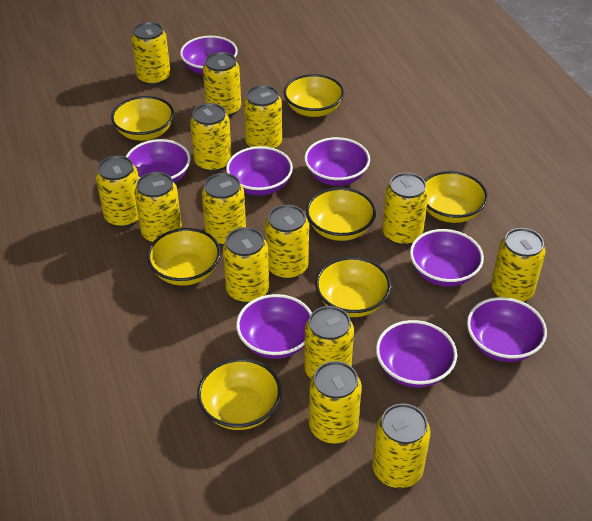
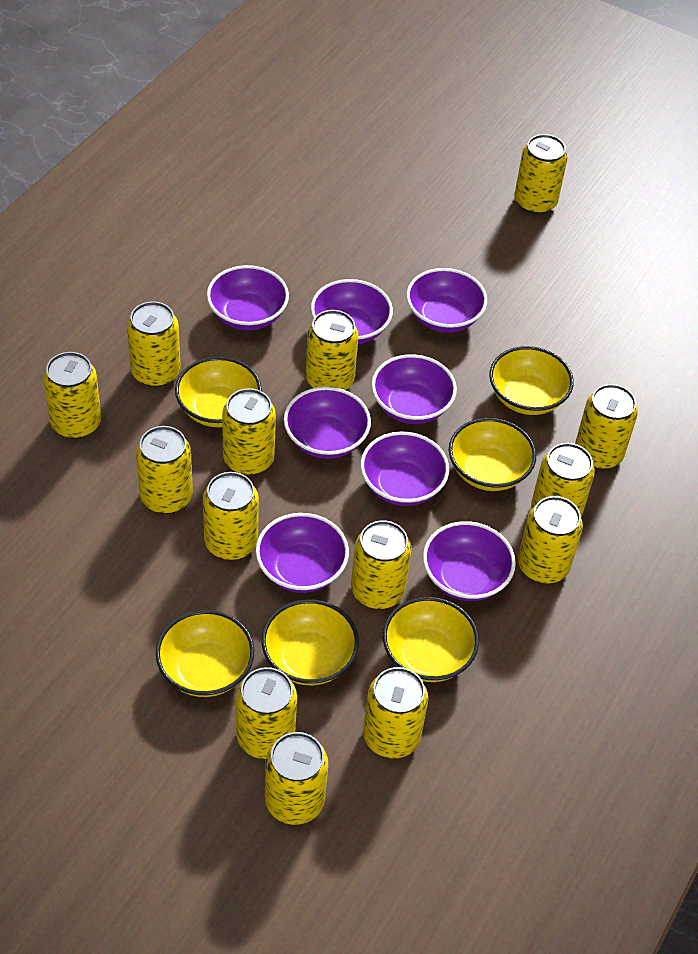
yellow bowl: 7 -> 6

